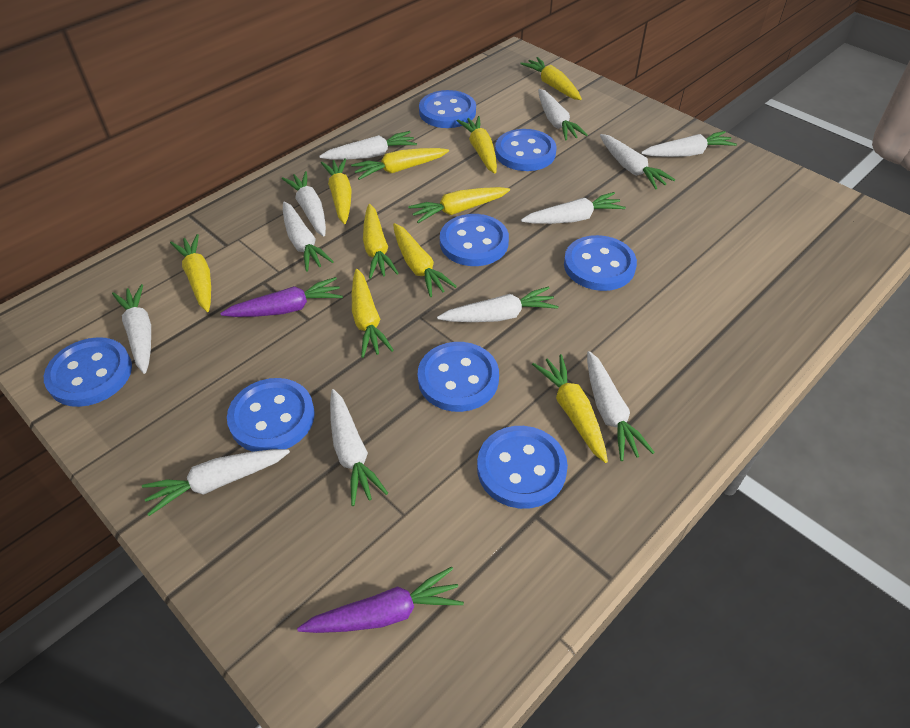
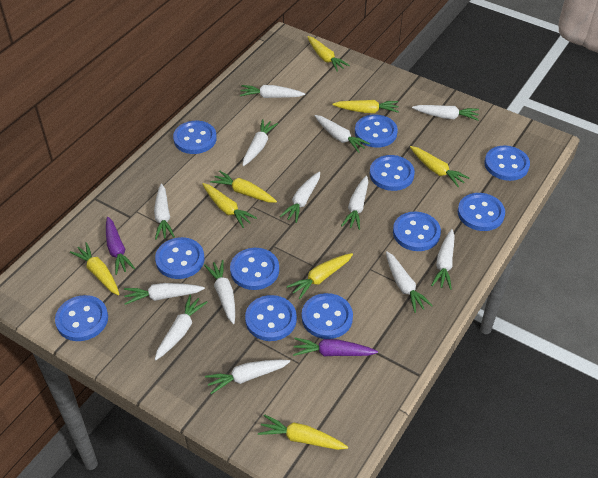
blue button: 8 -> 11
white carrot: 12 -> 13
yellow carrot: 10 -> 8

